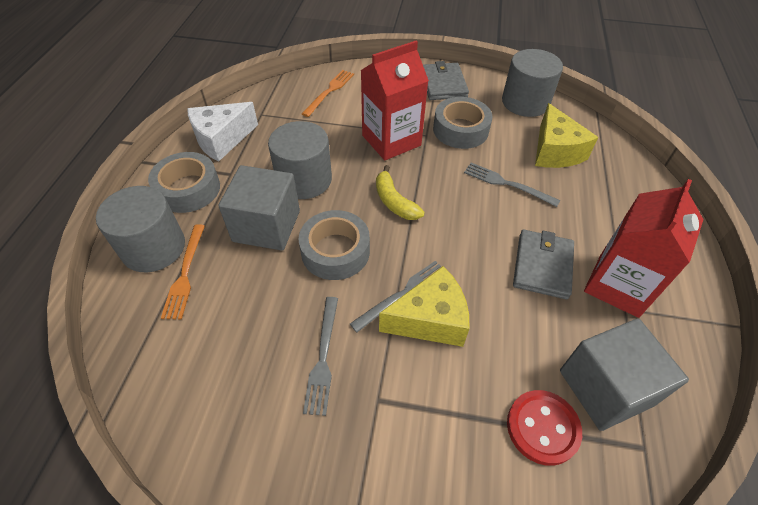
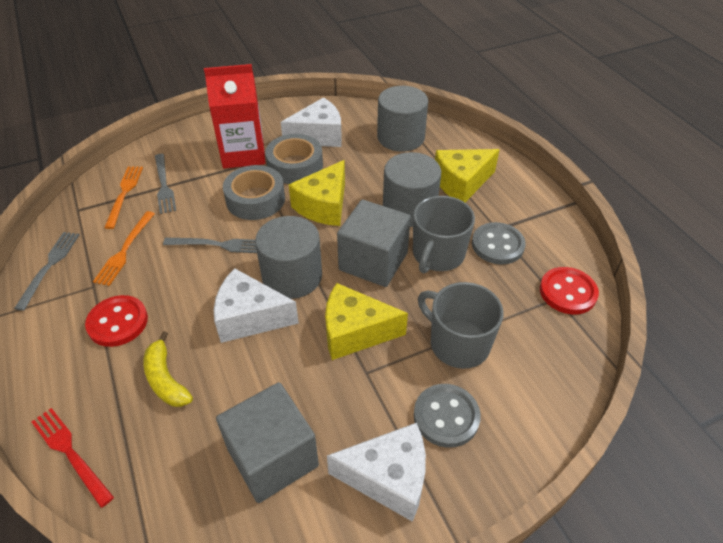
grey button: 0 -> 2
grey mug: 0 -> 2
grey tape: 3 -> 2
grey wallet: 2 -> 0
red button: 1 -> 2
red carton: 2 -> 1
red fork: 0 -> 1
white cheese: 1 -> 3
yellow cheese: 2 -> 3

